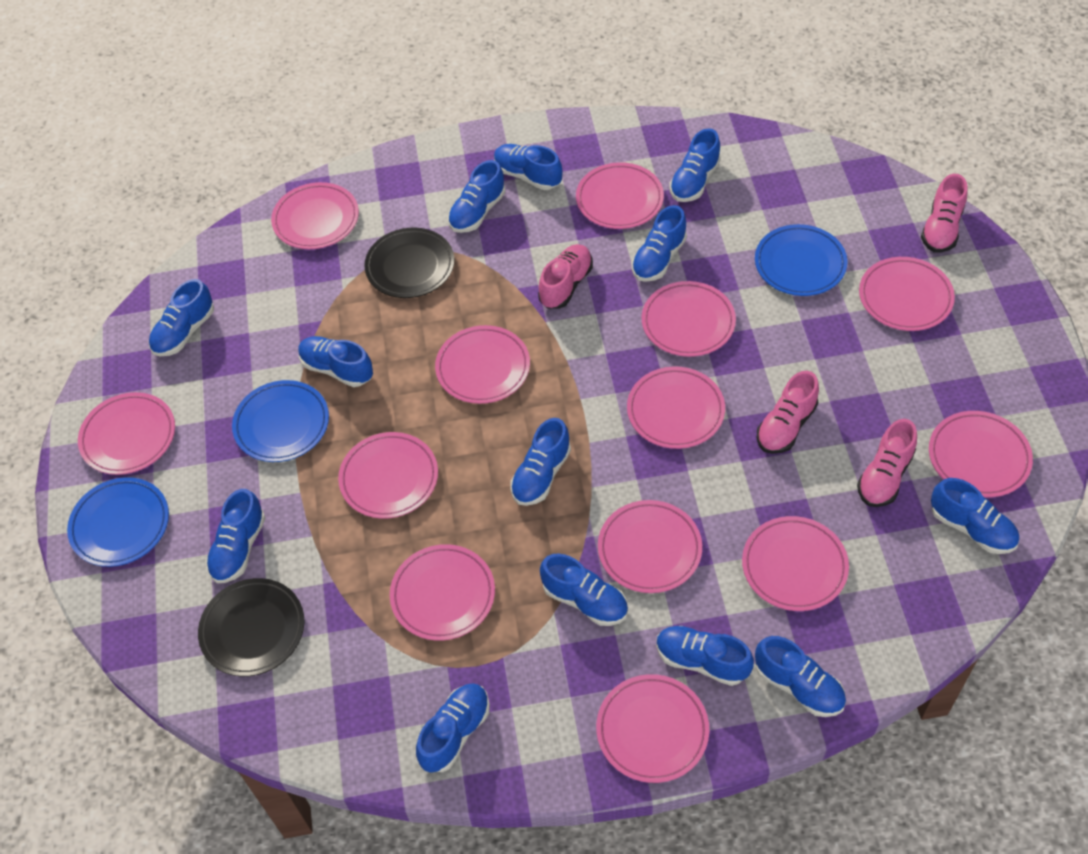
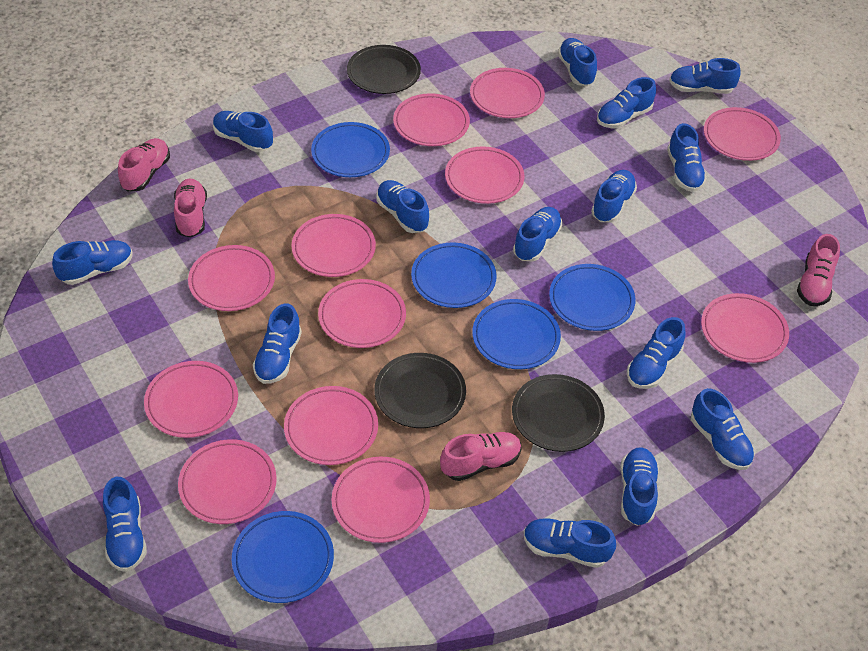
black plate: 2 -> 3
blue plate: 3 -> 5
blue shoe: 13 -> 15
pink plate: 13 -> 12

